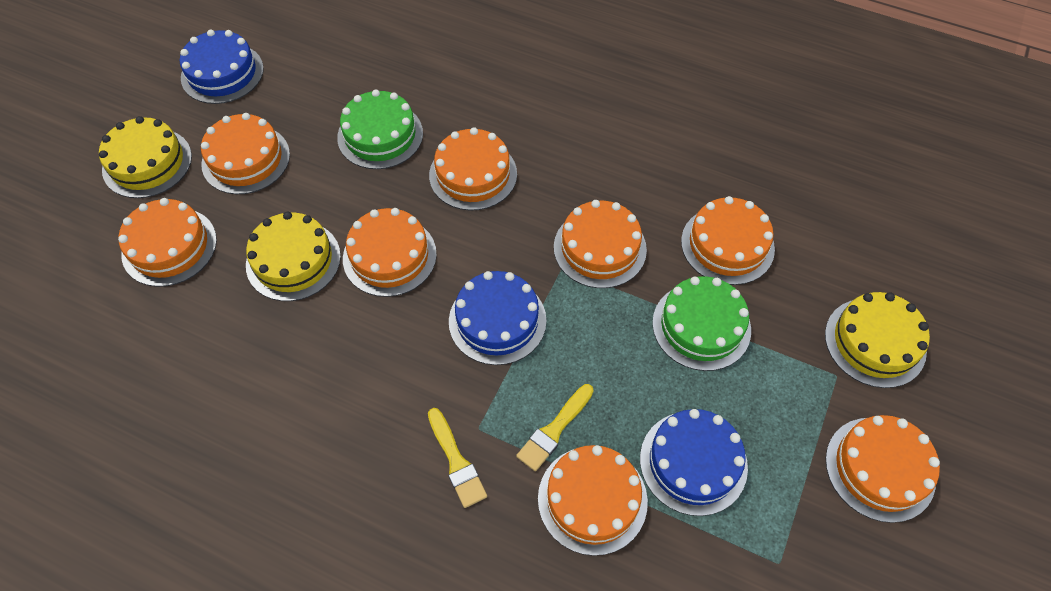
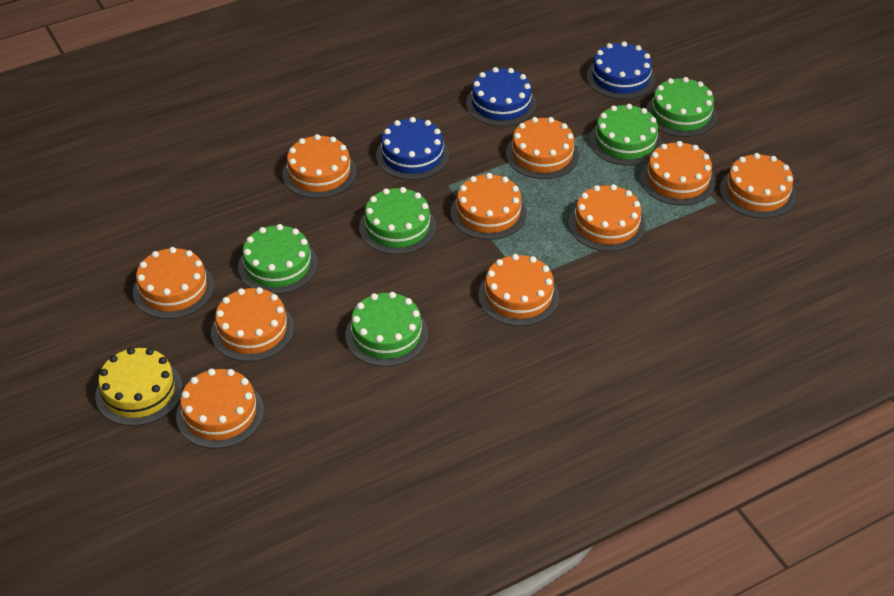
green cake: 2 -> 5
orange cake: 8 -> 10
yellow brush: 2 -> 0
yellow cake: 3 -> 1

